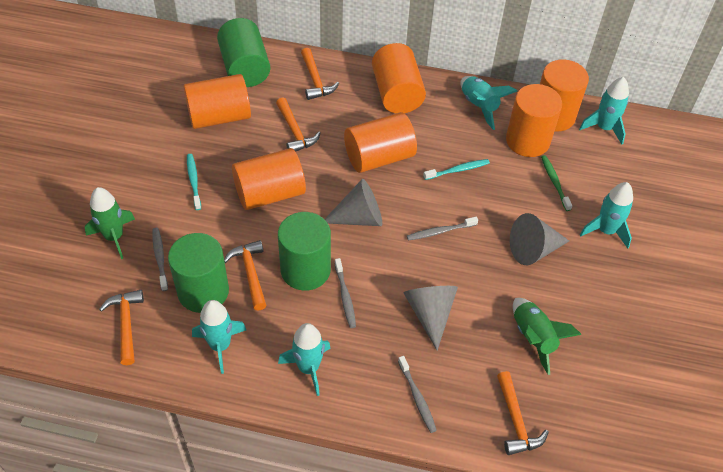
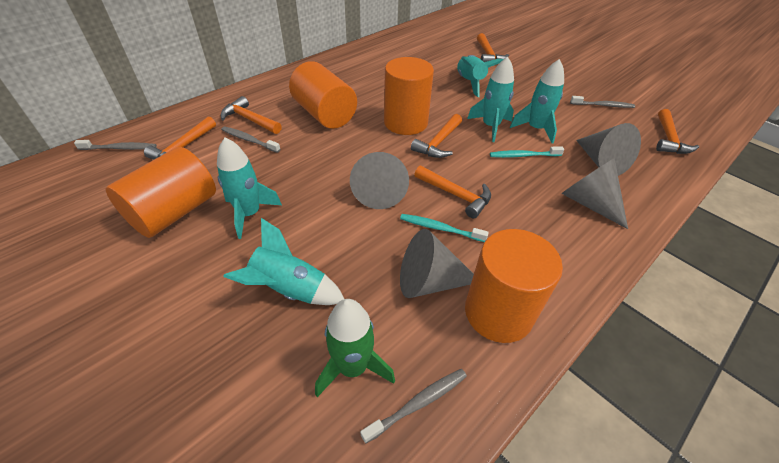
green cylinder: 3 -> 0
green rocket: 2 -> 1
green toothbrush: 1 -> 0
grey cone: 3 -> 4
orange cylinder: 6 -> 4
orange hammer: 5 -> 6

